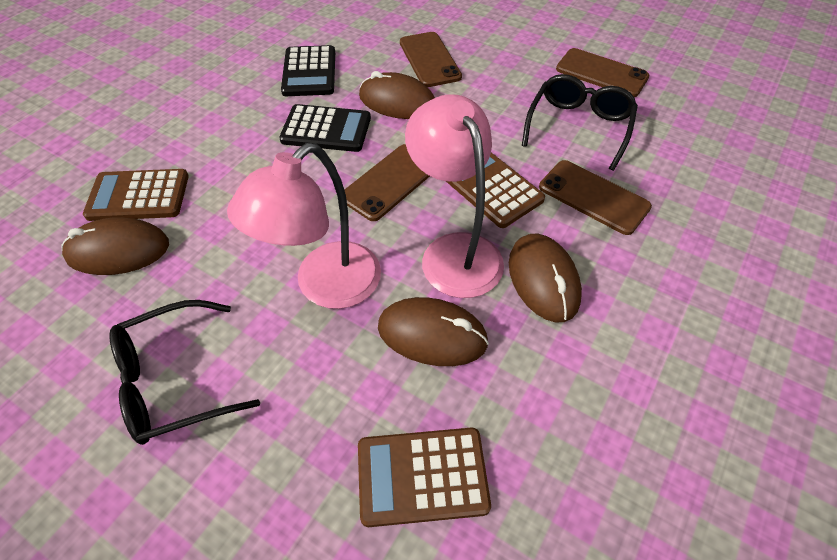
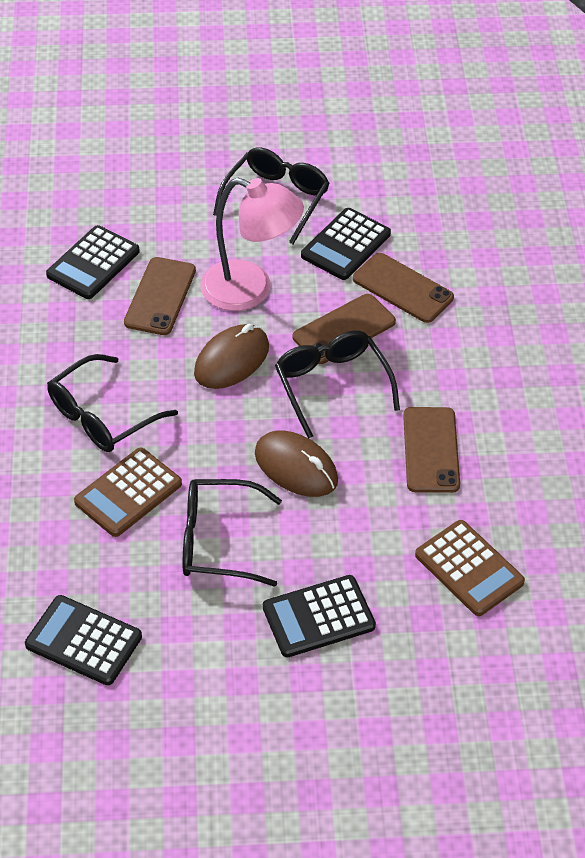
black calculator: 2 -> 4
black glasses: 2 -> 4
brown calculator: 3 -> 2
brown mouse: 4 -> 2
pink lamp: 2 -> 1

